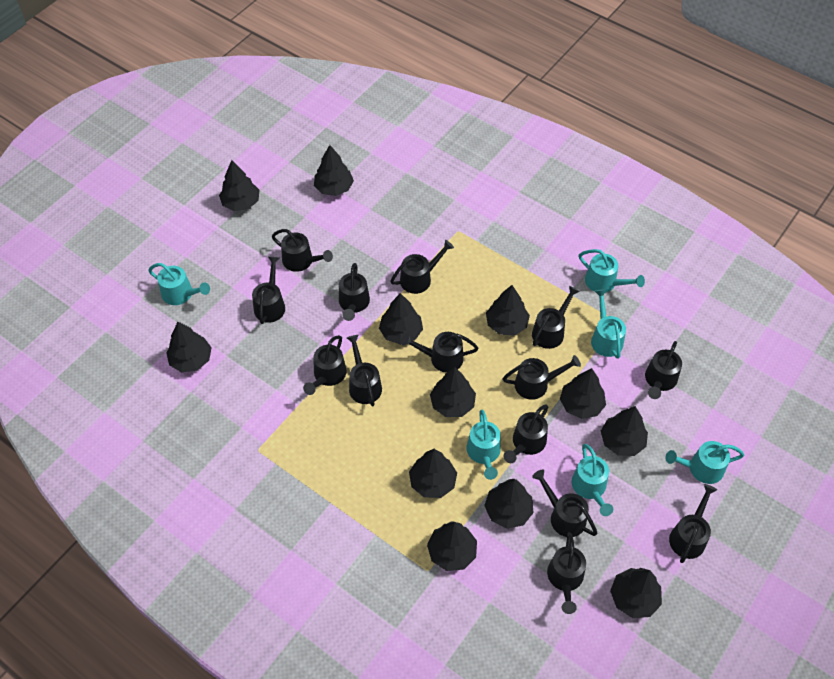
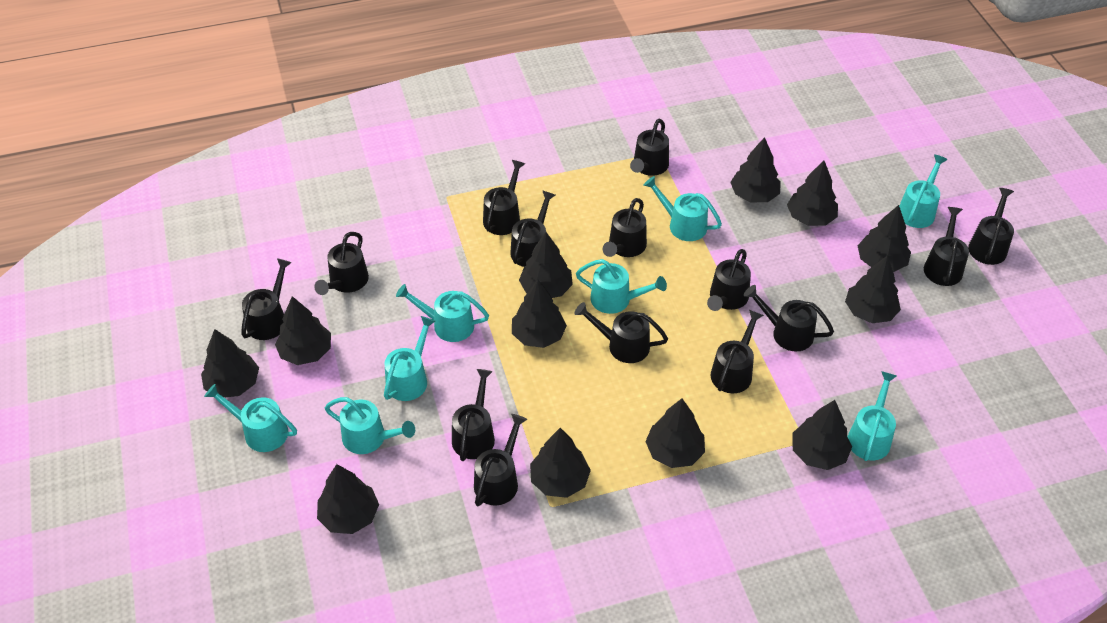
turquoise watering can: 6 -> 8

